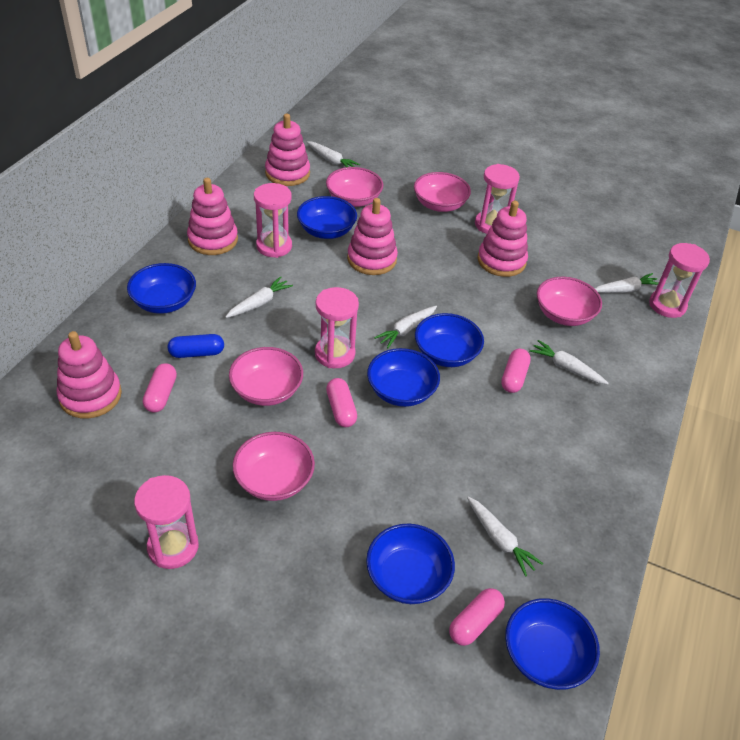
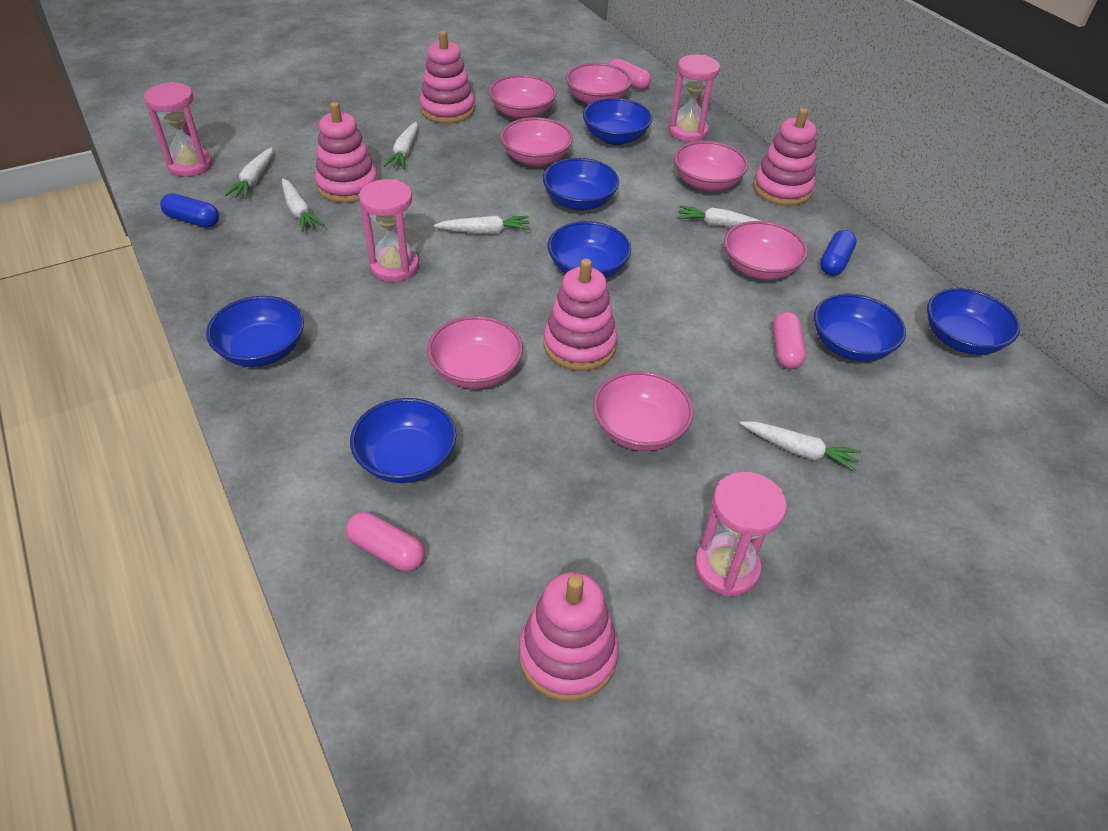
blue bowl: 6 -> 7
blue capsule: 1 -> 2
pink bowl: 5 -> 7
pink capsule: 4 -> 3
pink hourglass: 5 -> 4

